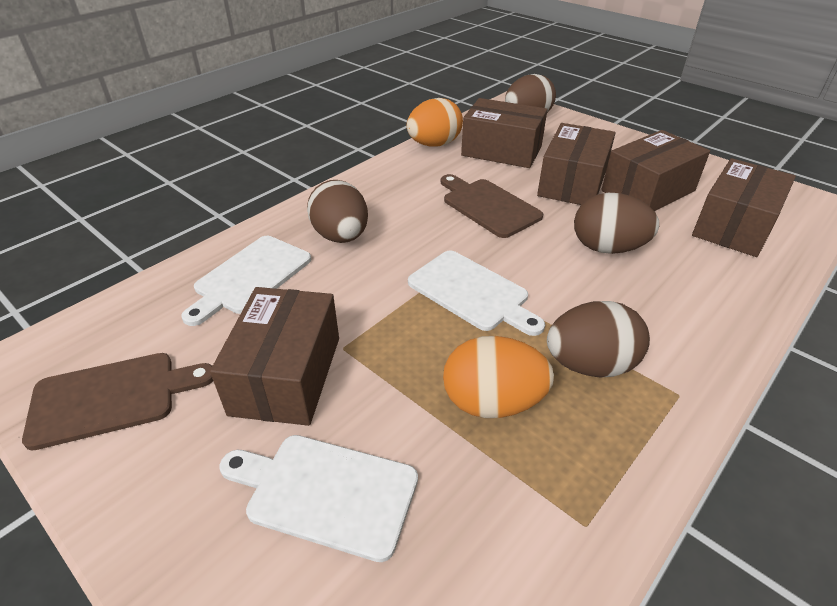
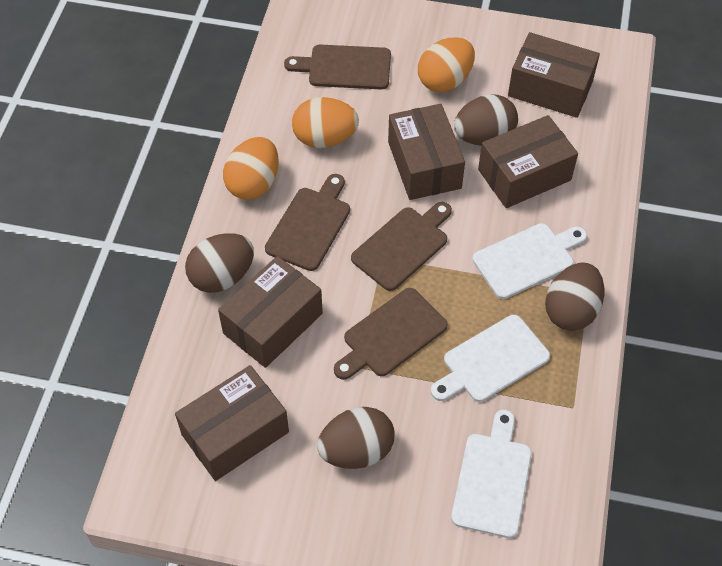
brown cutting board: 2 -> 4
orange egg: 2 -> 3

